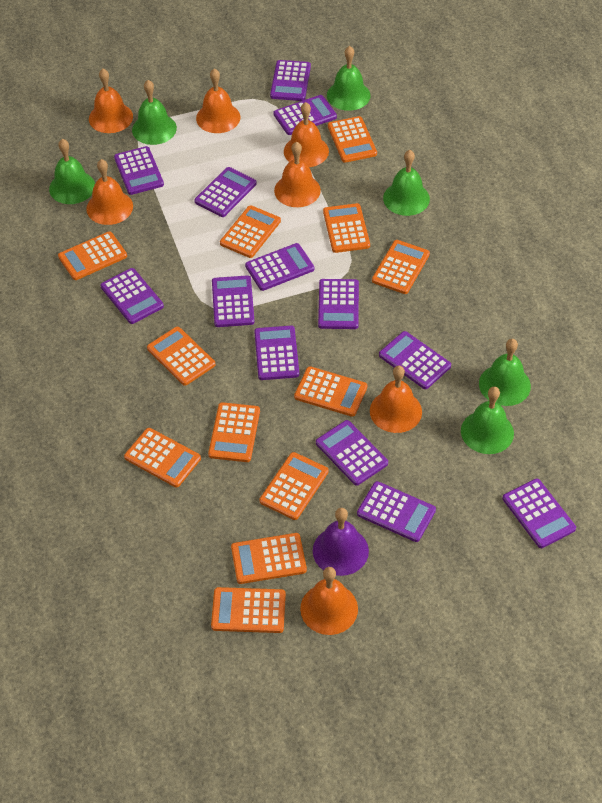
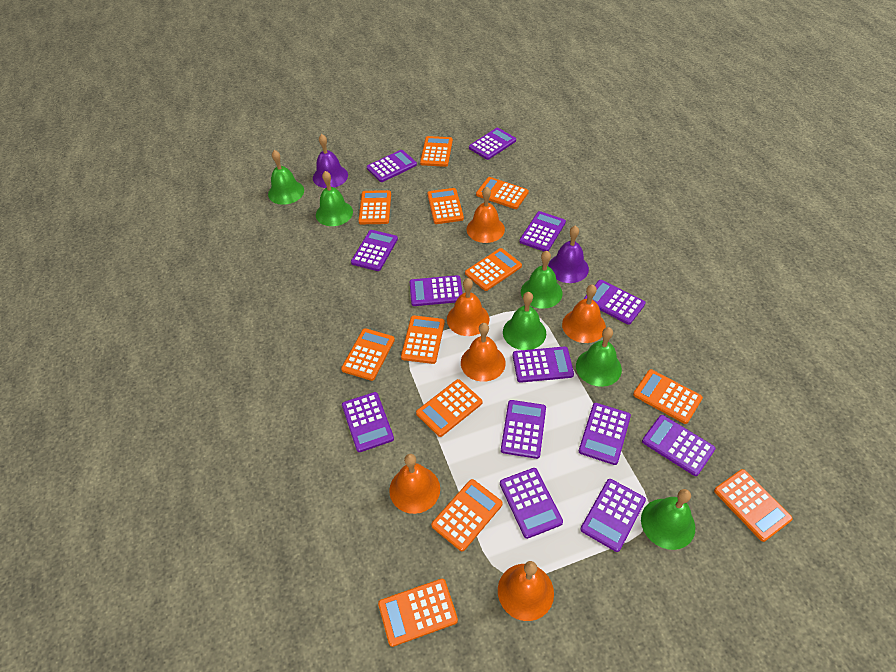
orange bell: 7 -> 6
purple bell: 1 -> 2

